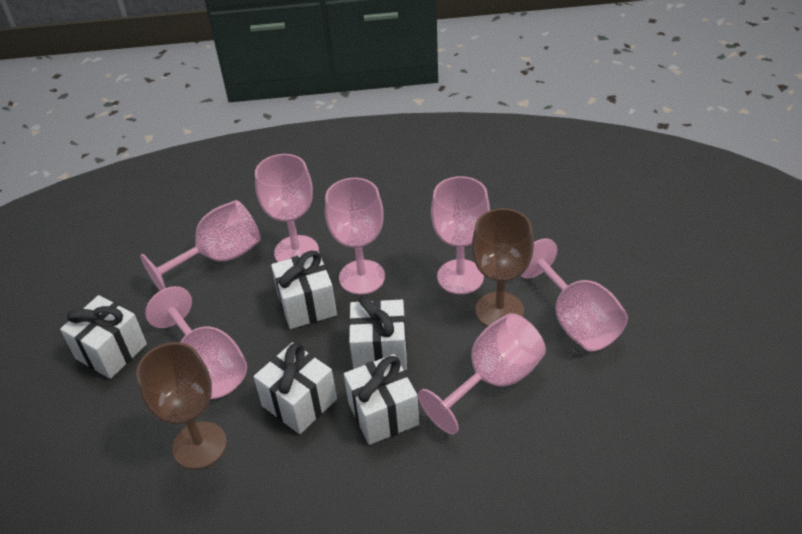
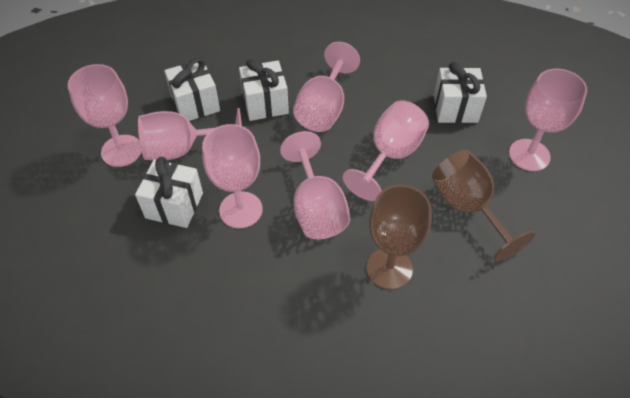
white gift: 5 -> 4

